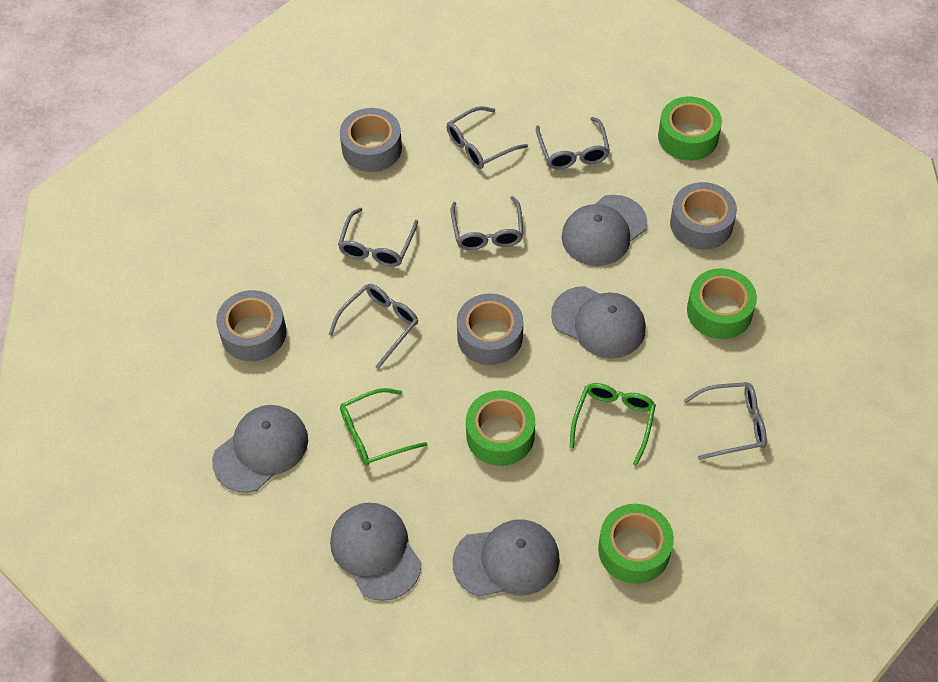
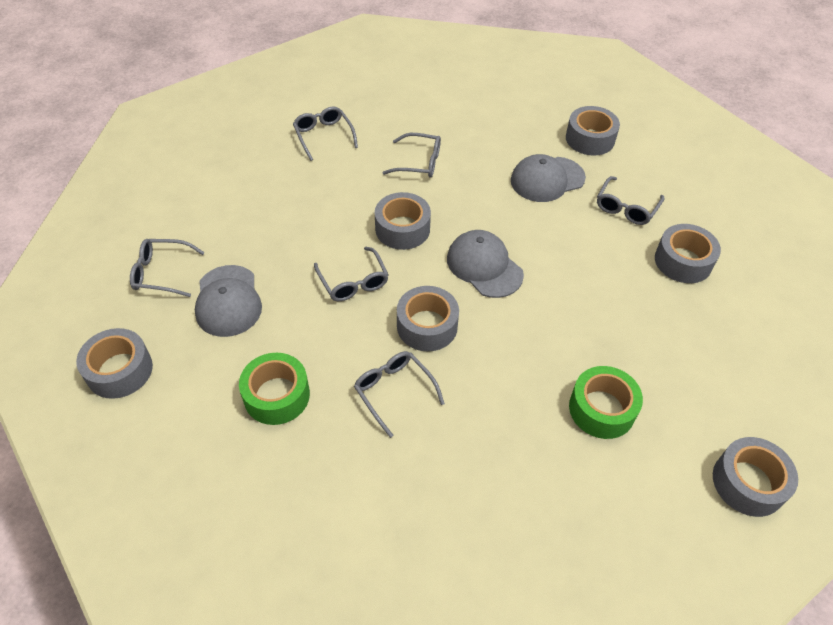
green glasses: 2 -> 0
green tape: 4 -> 2
grey cap: 5 -> 3
grey tape: 4 -> 6

